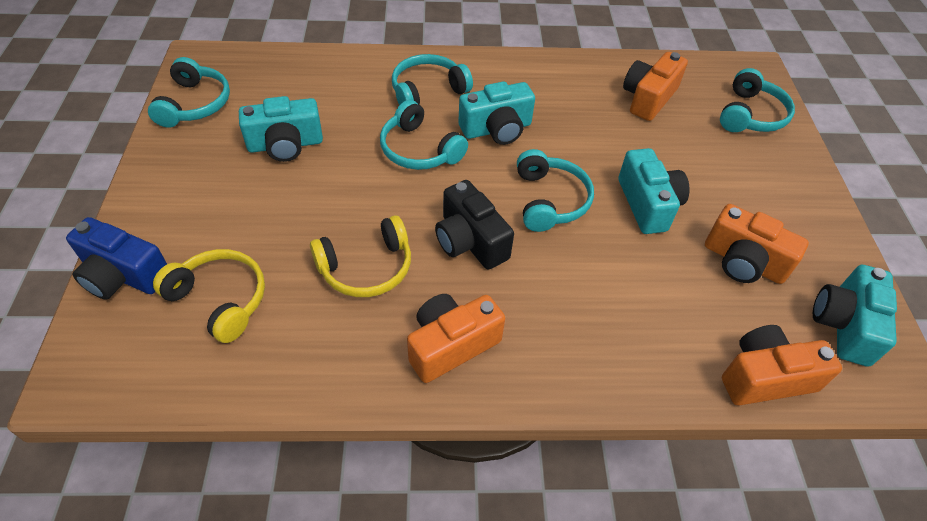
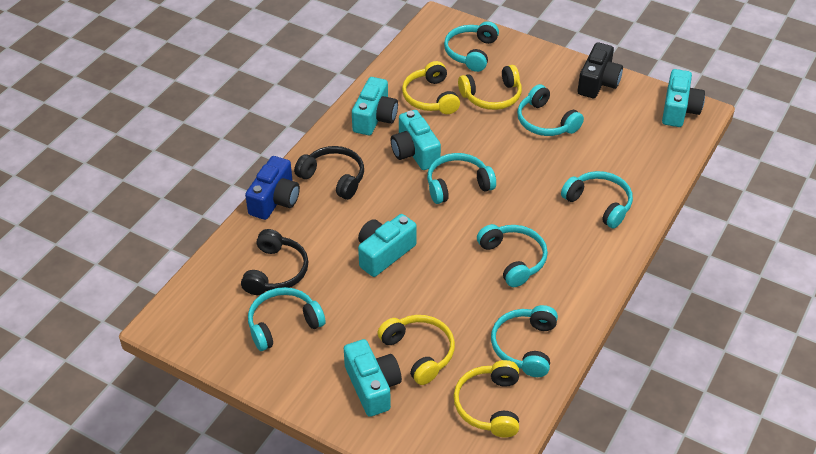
black headphones: 0 -> 2
orange camera: 4 -> 0
turquoise camera: 4 -> 5
turquoise headphones: 5 -> 7
yellow headphones: 2 -> 4

